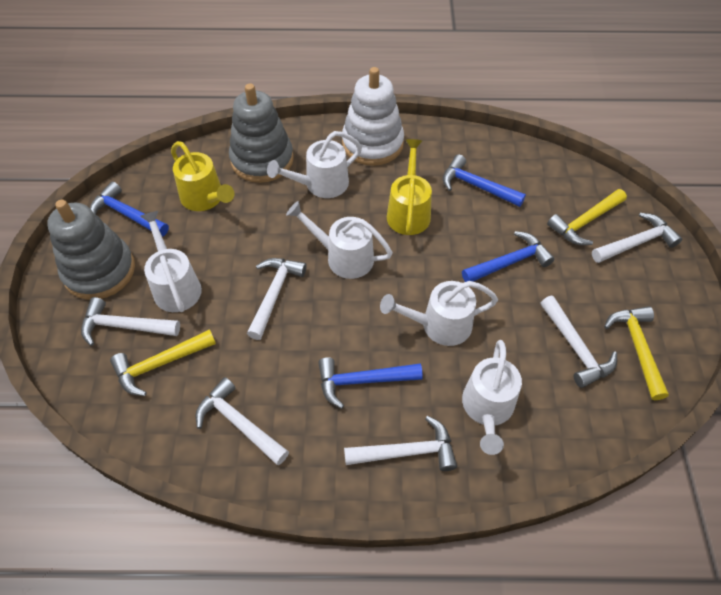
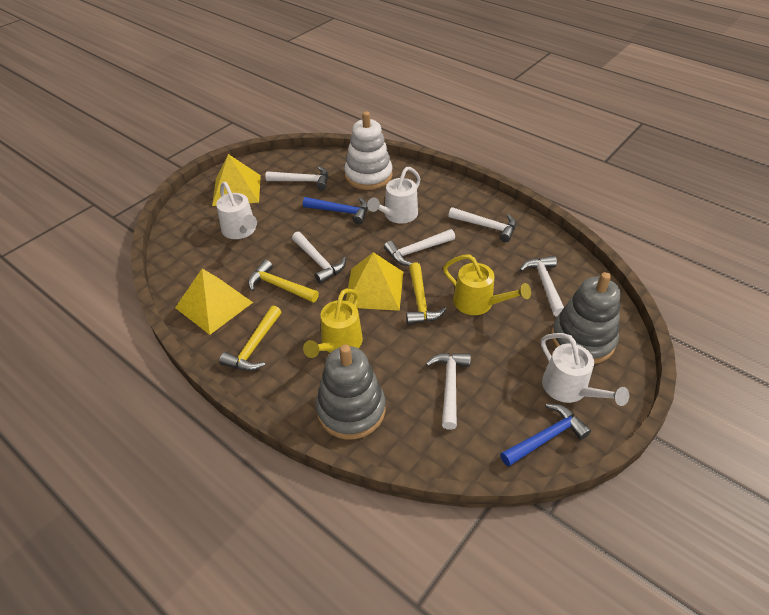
blue hammer: 4 -> 2
white watering can: 5 -> 3
yellow pyramid: 0 -> 3

